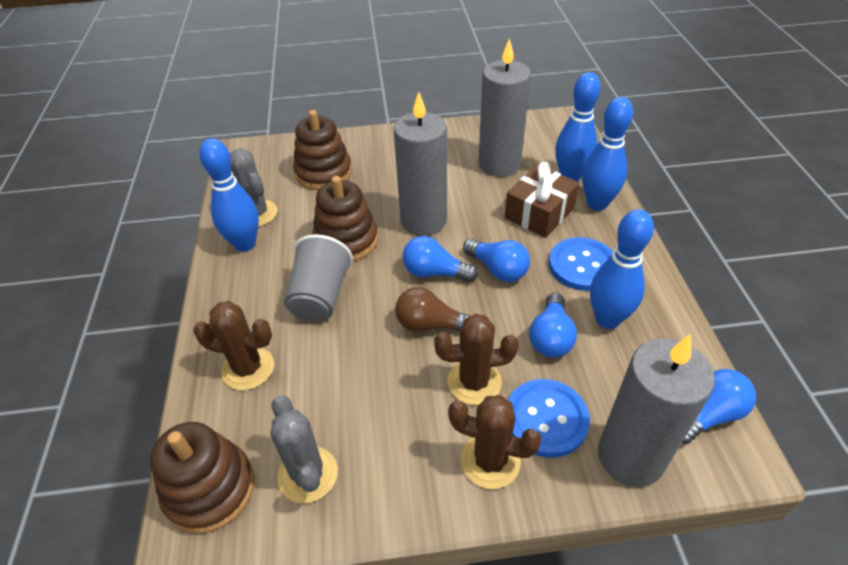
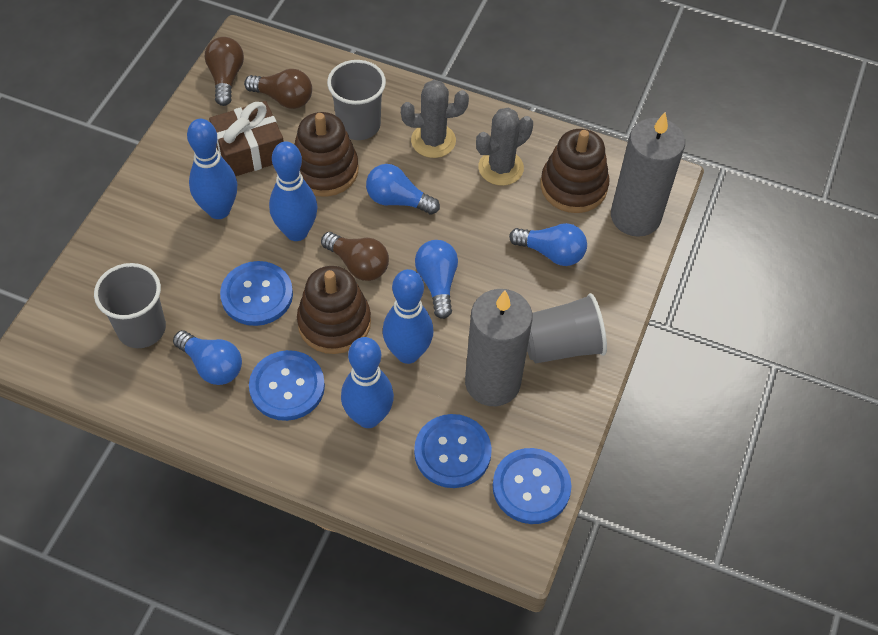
blue button: 2 -> 4
brown cactus: 3 -> 0
brown light bulb: 1 -> 3
grey candle: 3 -> 2
grey cup: 1 -> 3

